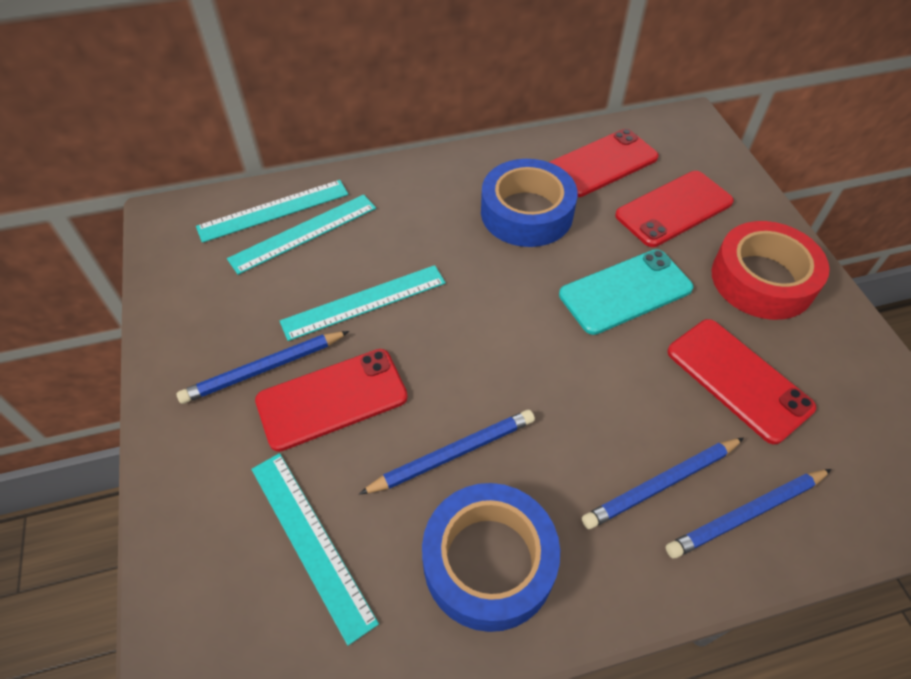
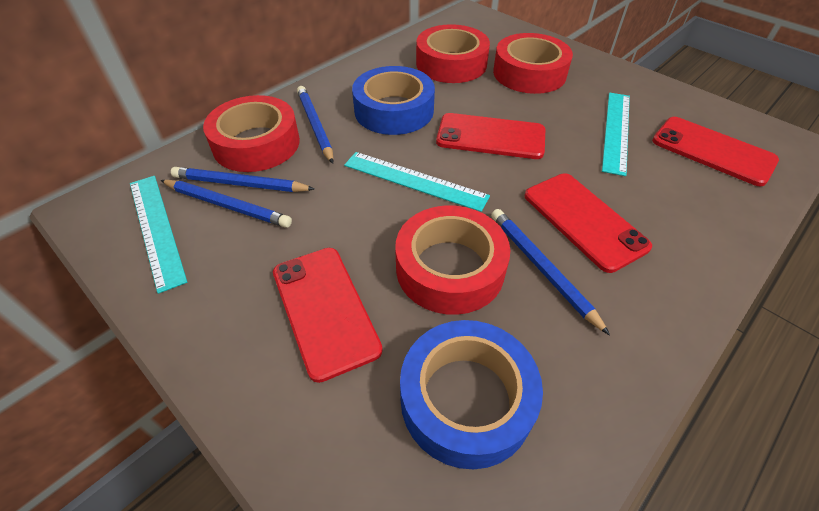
red tape: 1 -> 4
turquoise phone: 1 -> 0
turquoise ruler: 4 -> 3

